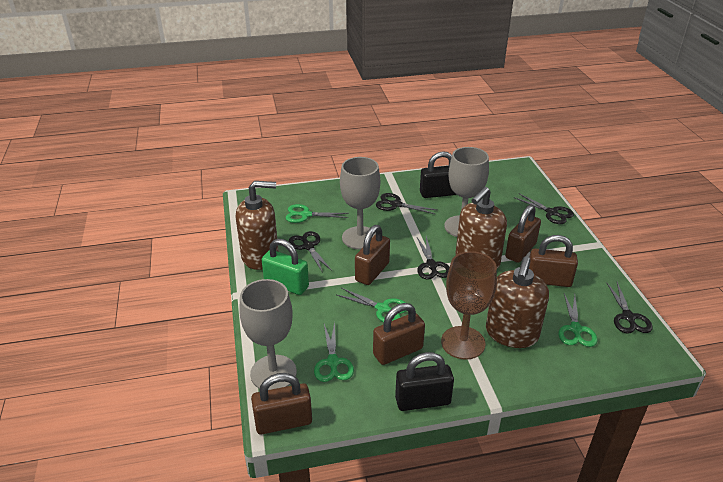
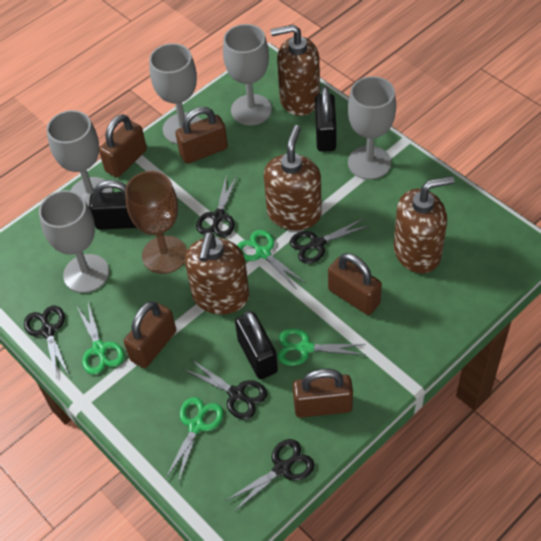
black padlock: 2 -> 3
brown soap dispenser: 3 -> 4
green padlock: 1 -> 0
grey goblet: 3 -> 5

